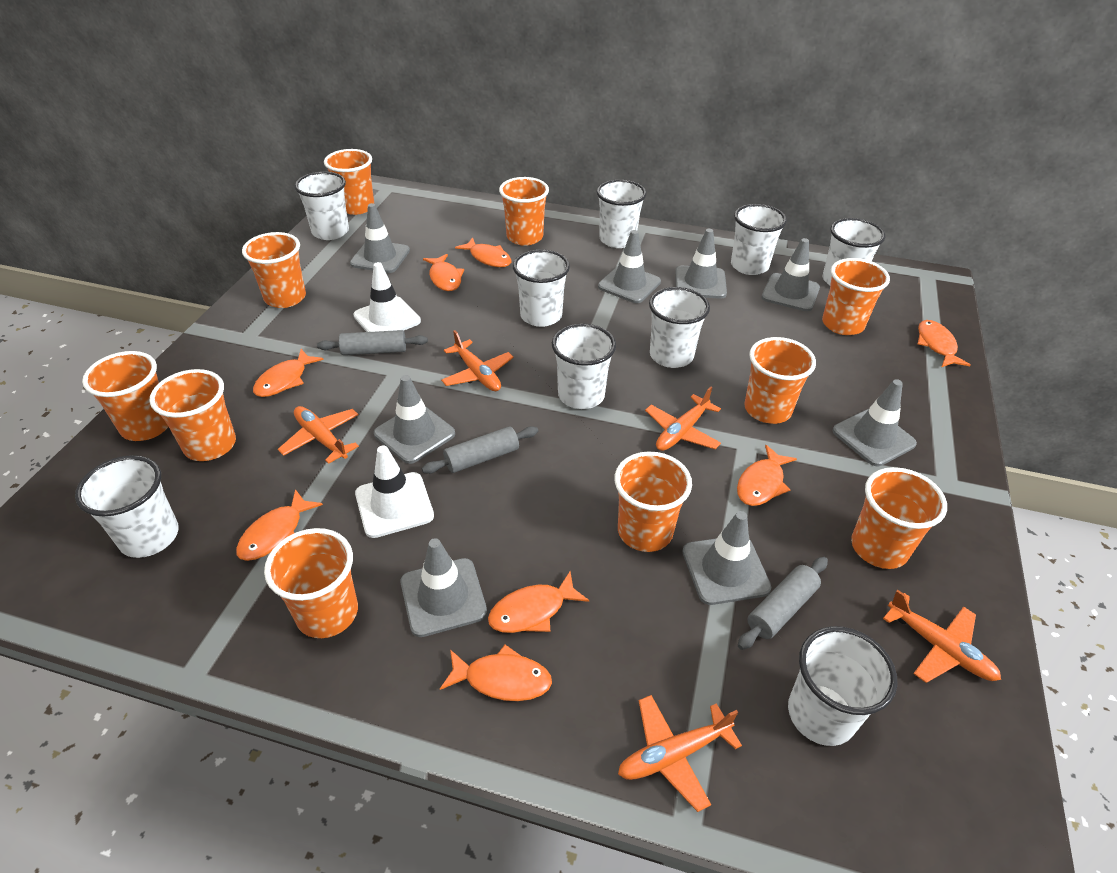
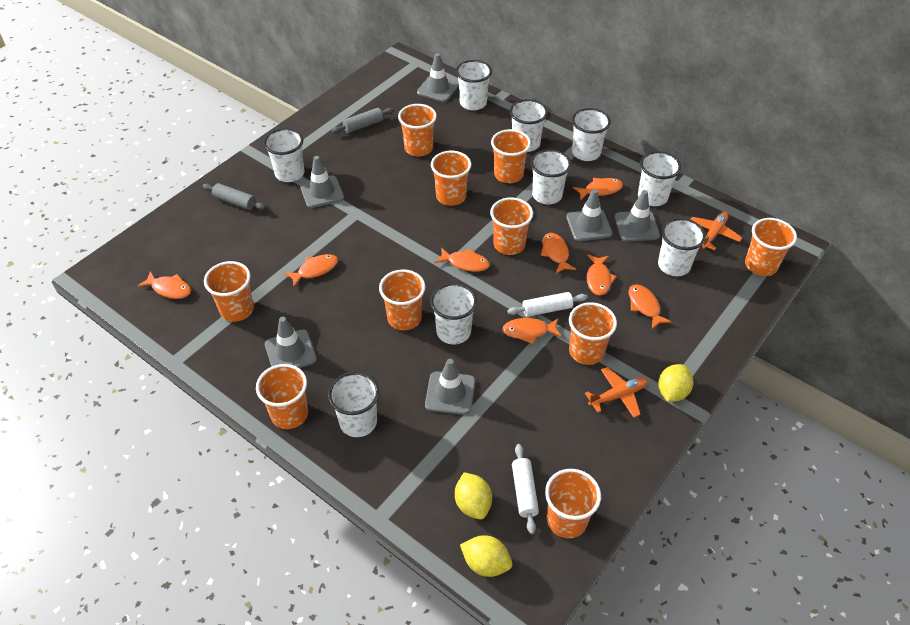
grey rolling pin: 3 -> 2
grey traffic cone: 8 -> 6
orange plane: 5 -> 2
white rolling pin: 0 -> 2
white traffic cone: 2 -> 0
yellow lemon: 0 -> 3

